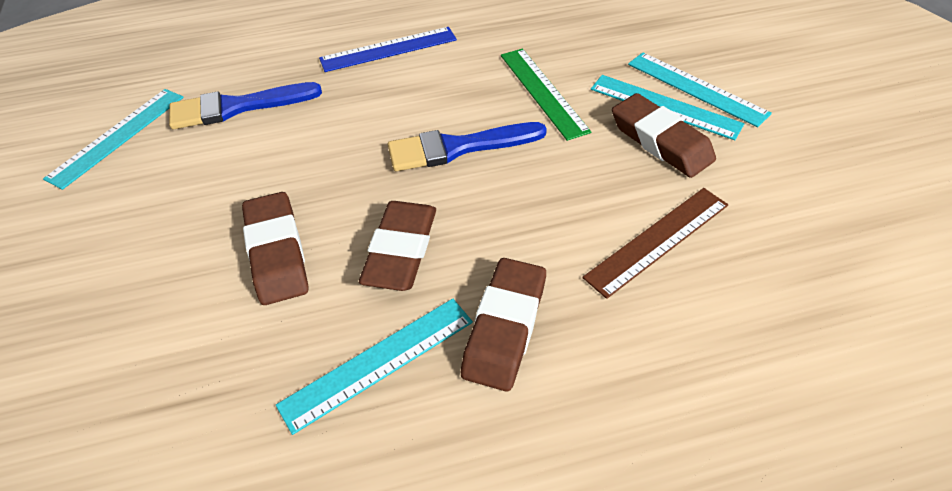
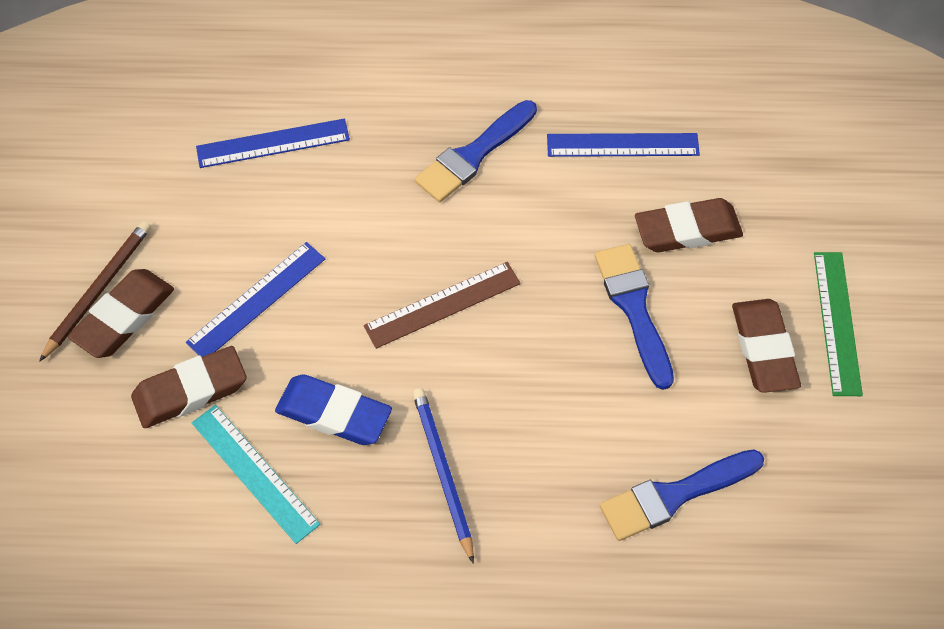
blue brush: 2 -> 3
blue eraser: 0 -> 1
blue pencil: 0 -> 1
blue ruler: 1 -> 3
brown pencil: 0 -> 1
turquoise ruler: 4 -> 1

